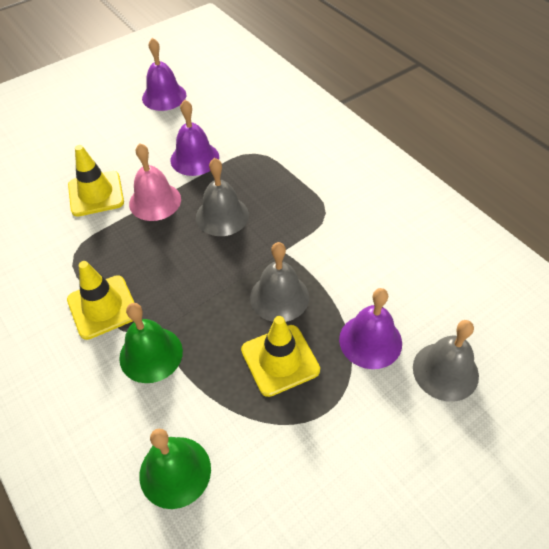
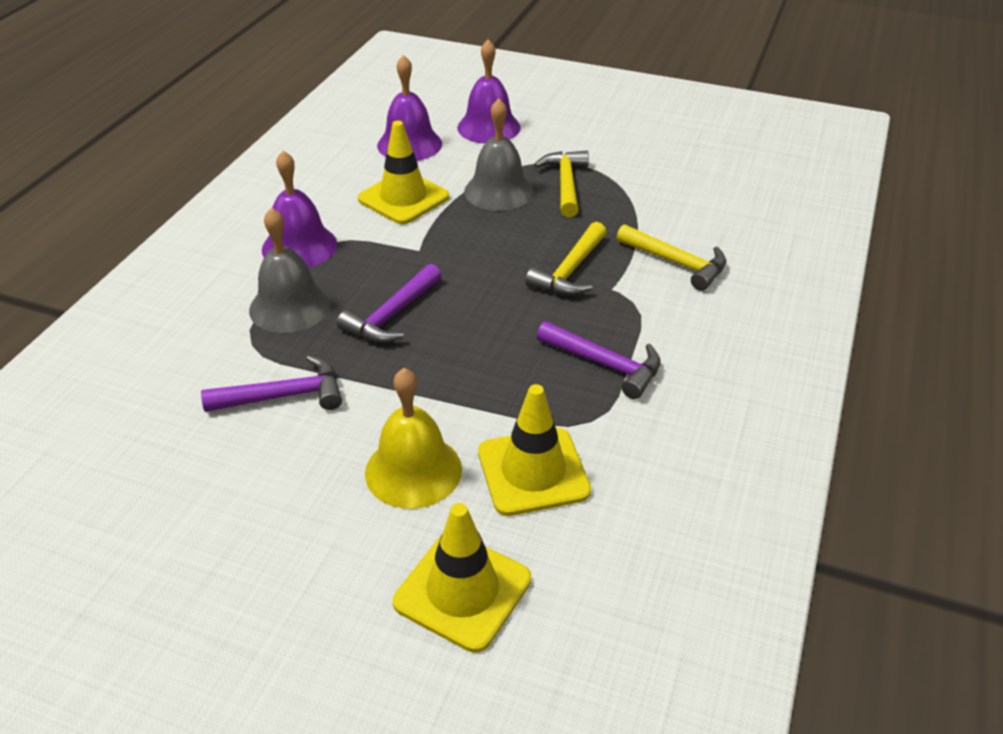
green bell: 2 -> 0
grey bell: 3 -> 2
pink bell: 1 -> 0
purple hammer: 0 -> 3
yellow bell: 0 -> 1
yellow hammer: 0 -> 3

